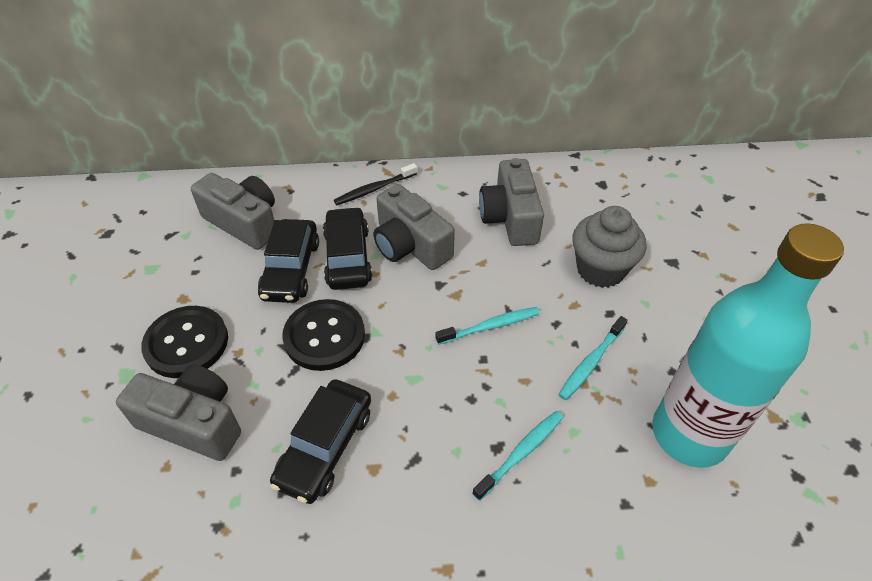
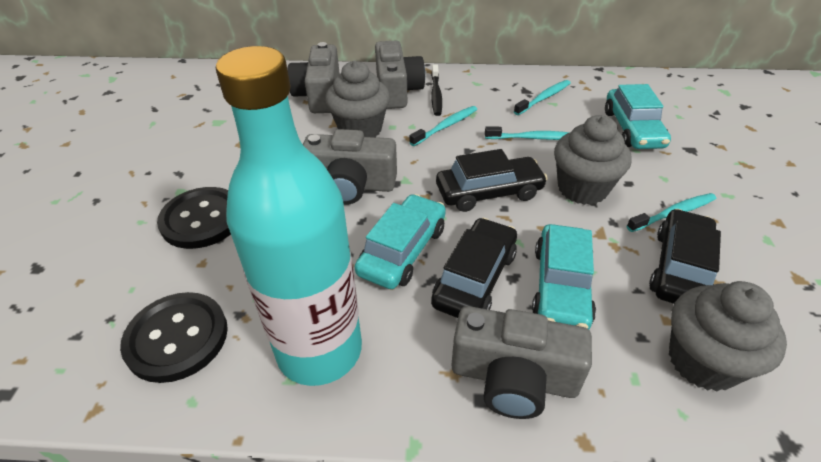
grey cupcake: 1 -> 3
turquoise car: 0 -> 3
turquoise toothbrush: 3 -> 4

